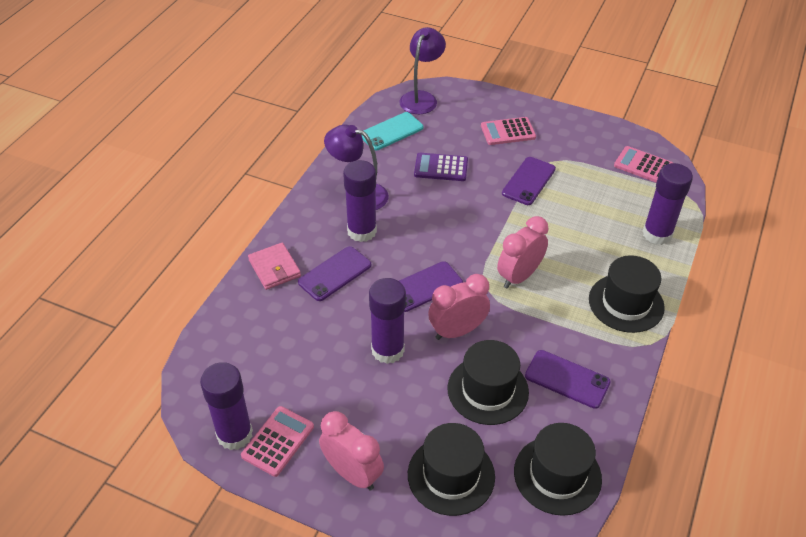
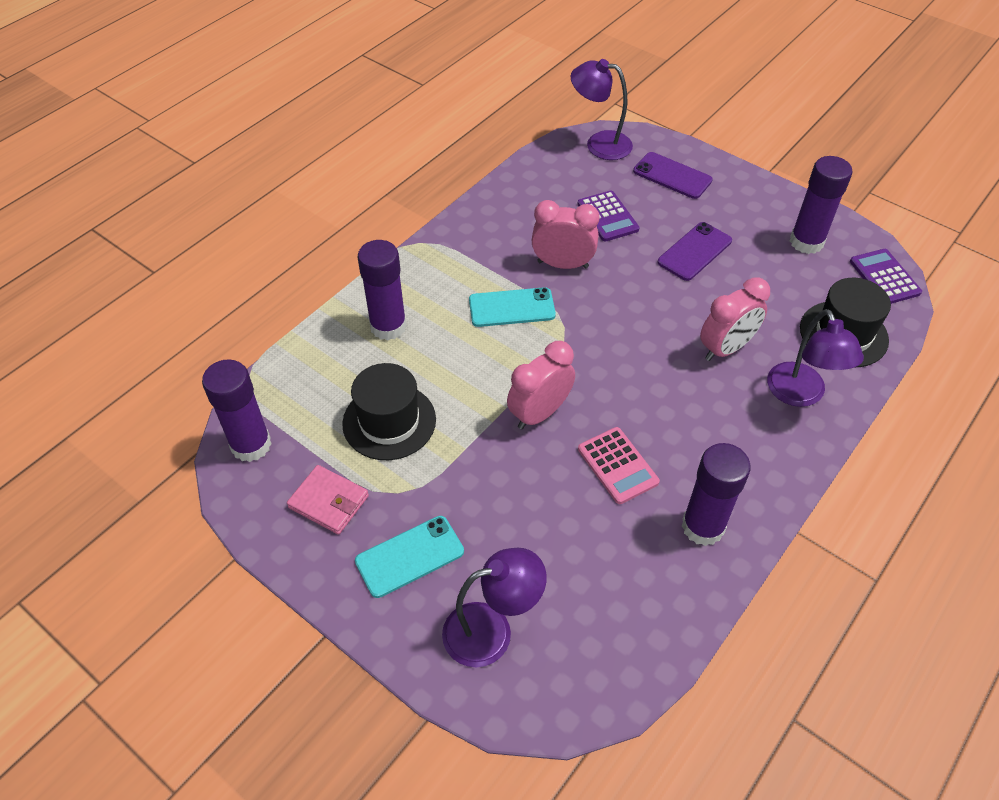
black hat: 4 -> 2
pink calculator: 3 -> 1
purple calculator: 1 -> 2
purple lamp: 2 -> 3
purple phone: 4 -> 2
turquoise phone: 1 -> 2

